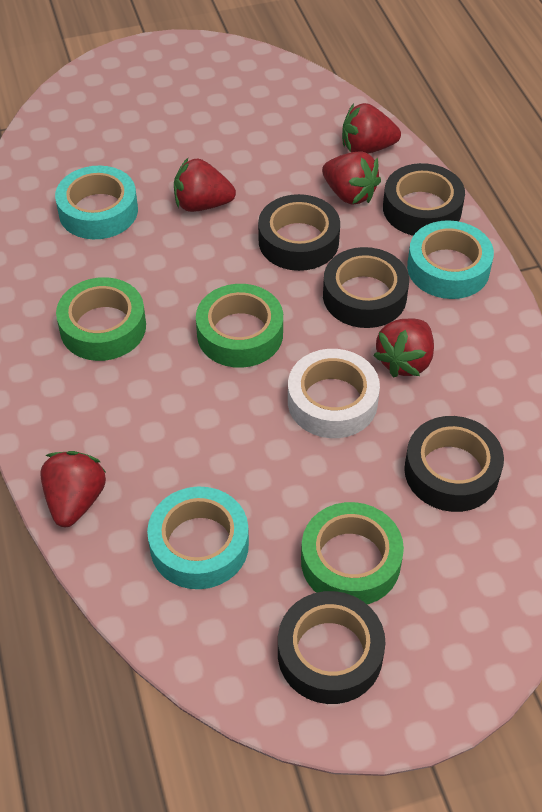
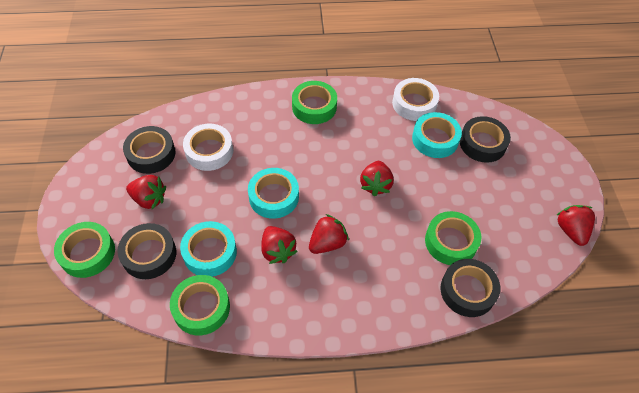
black tape: 5 -> 4
green tape: 3 -> 4
white tape: 1 -> 2

